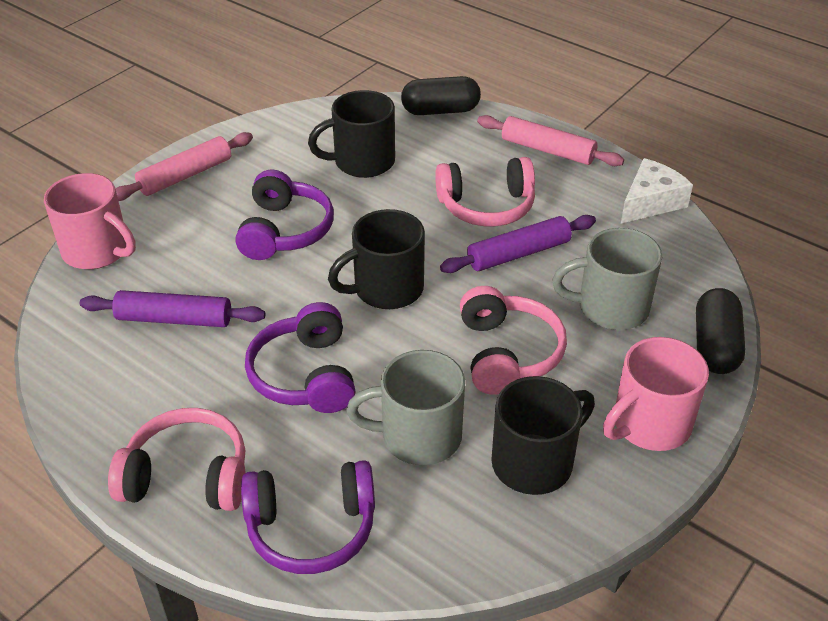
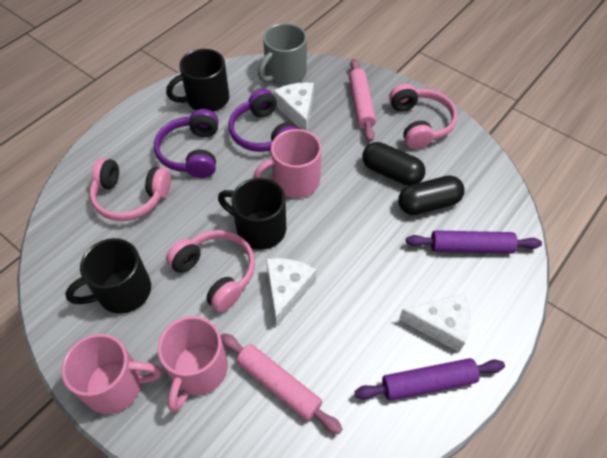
grey mug: 2 -> 1
pink mug: 2 -> 3
purple headphones: 3 -> 2
white cheese: 1 -> 3

